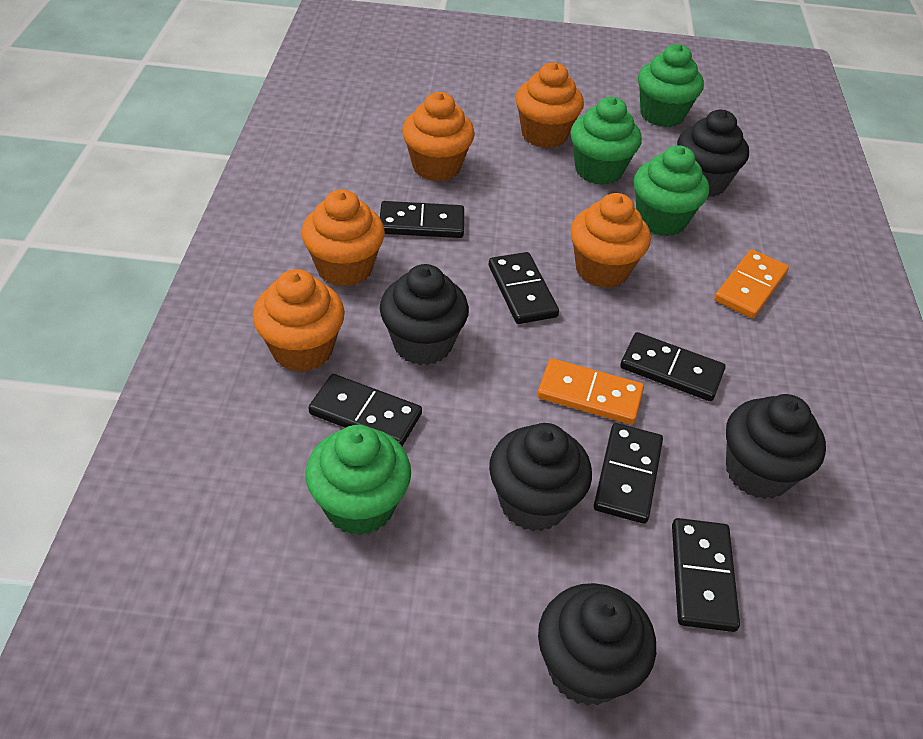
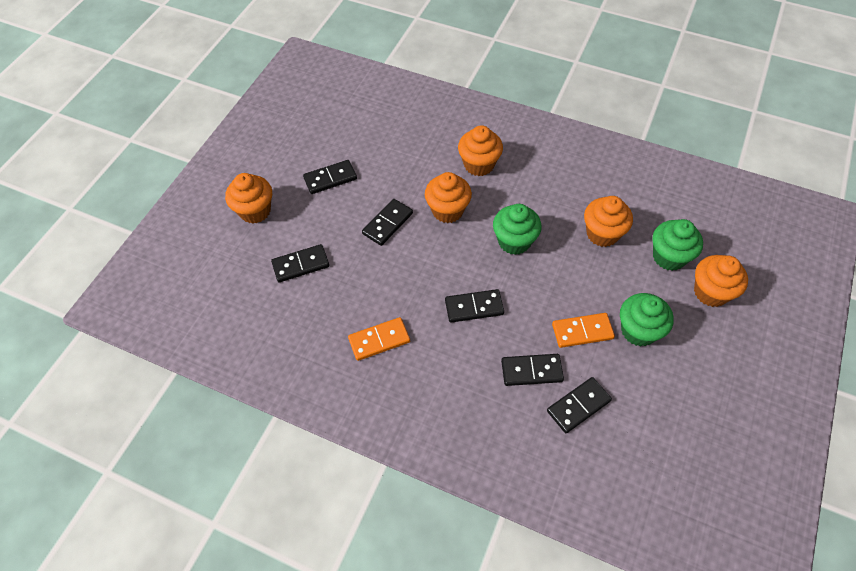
black cupcake: 5 -> 0
green cupcake: 4 -> 3

